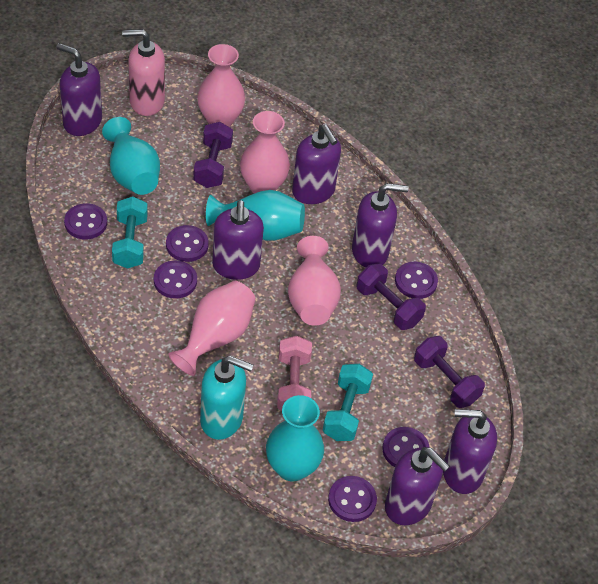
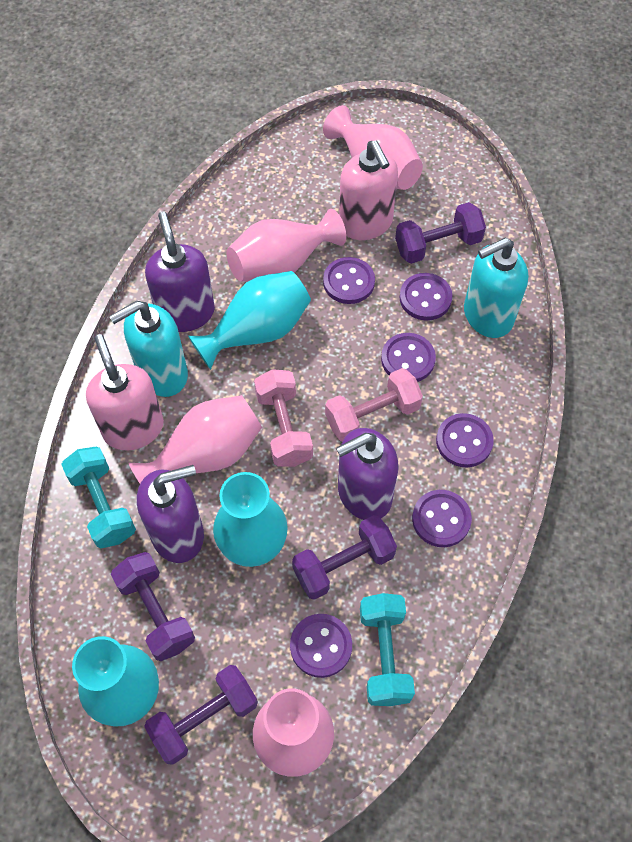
pink dumbbell: 1 -> 2
pink soap dispenser: 1 -> 2
purple dumbbell: 3 -> 4
purple soap dispenser: 6 -> 3
turquoise soap dispenser: 1 -> 2

